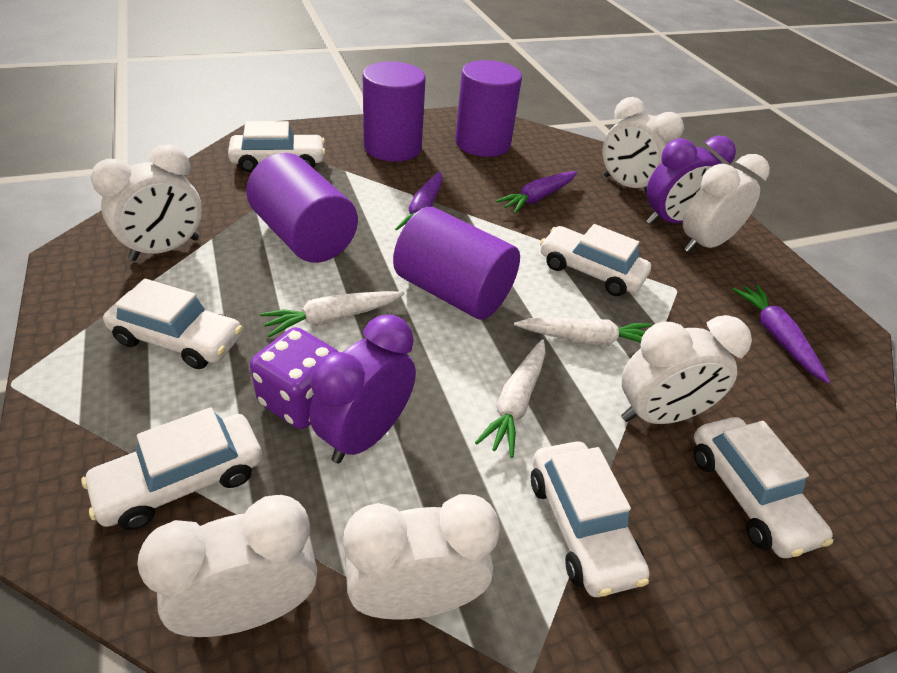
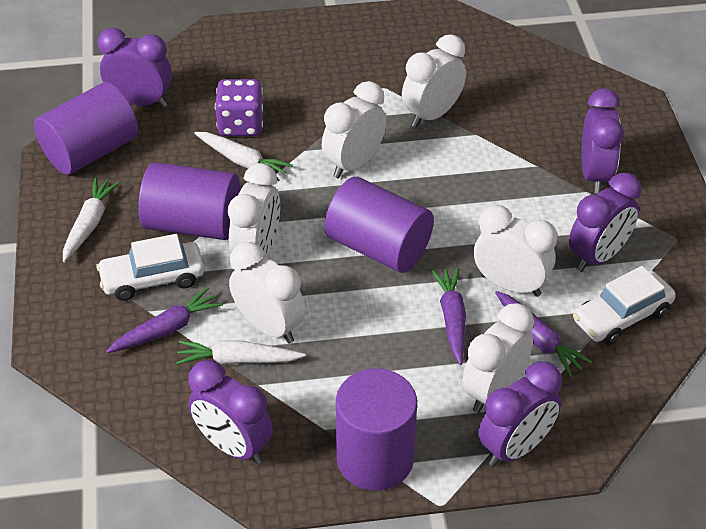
purple clock: 2 -> 5
white car: 6 -> 2

